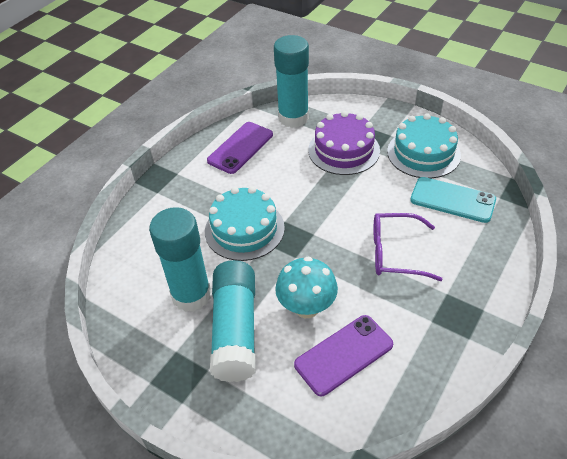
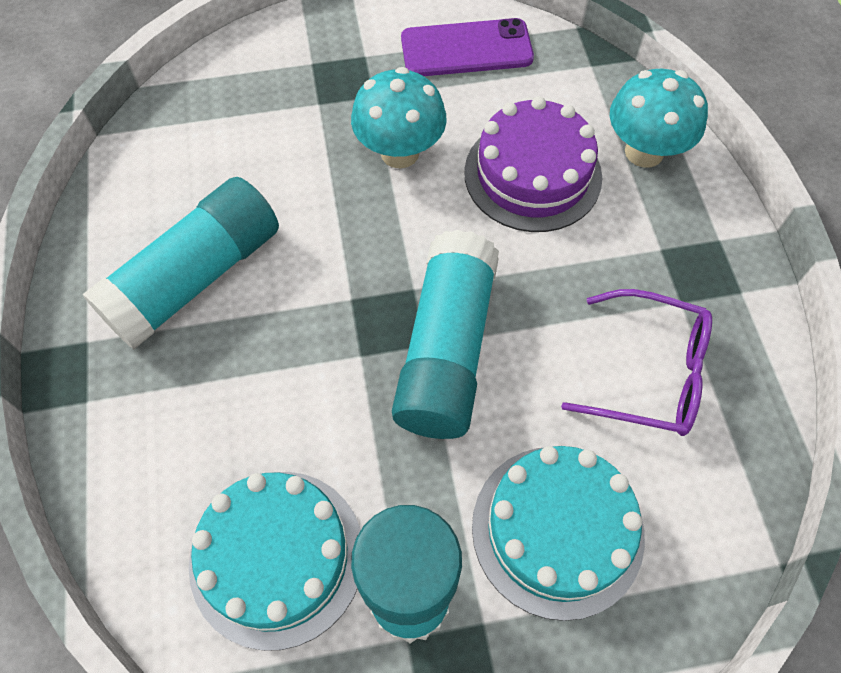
purple phone: 2 -> 1
turquoise mushroom: 1 -> 2
turquoise phone: 1 -> 0

